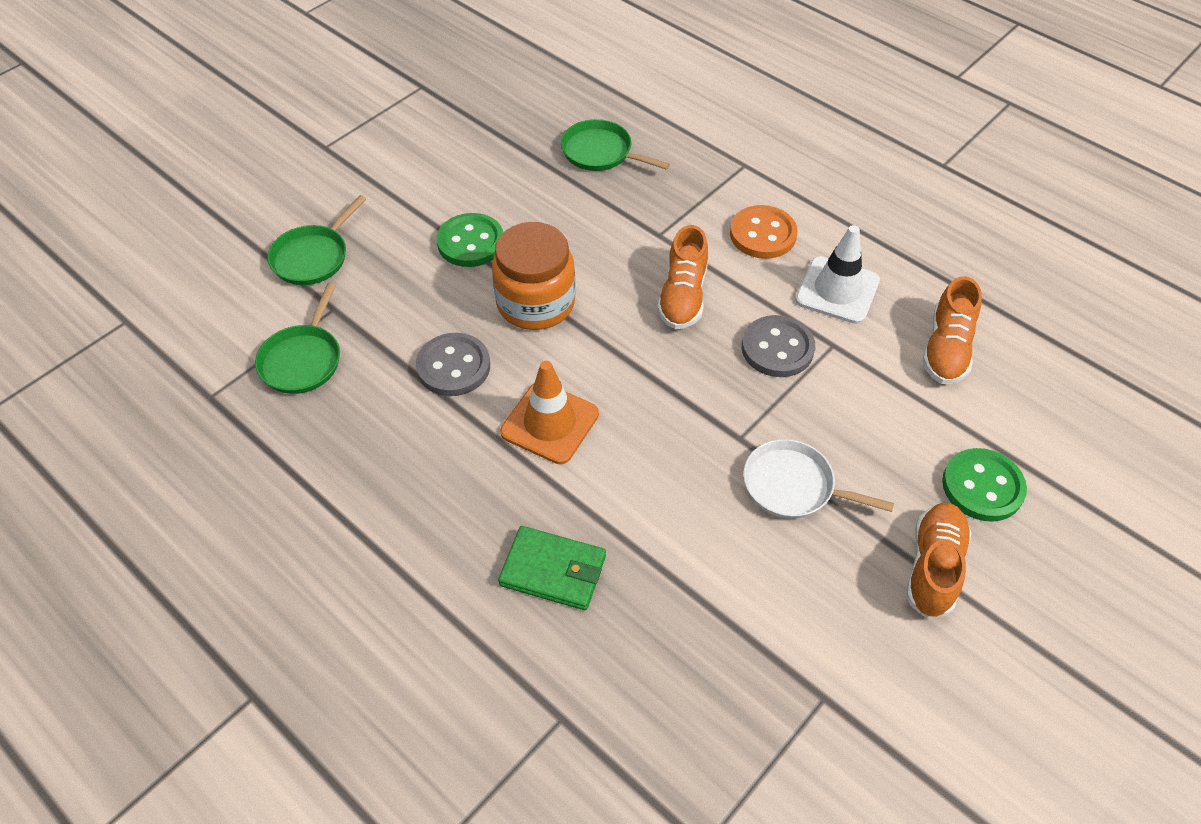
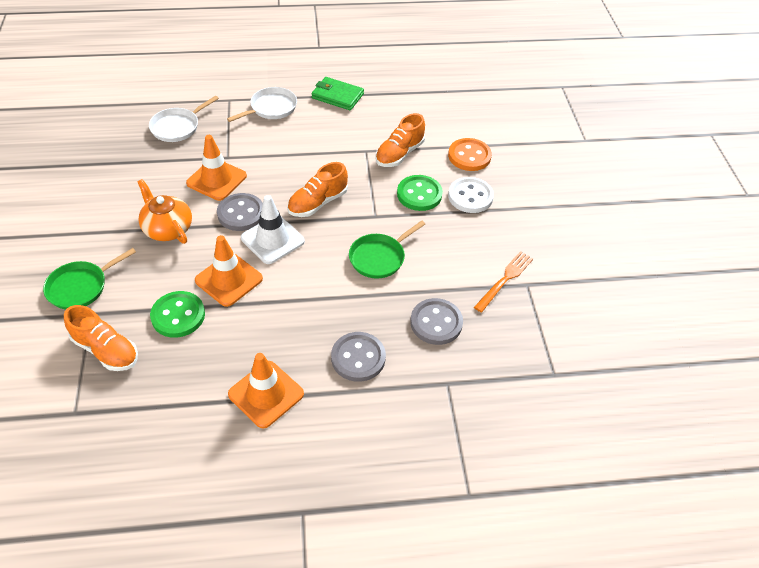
green pan: 3 -> 2
grey button: 2 -> 3
orange fork: 0 -> 1
orange jar: 1 -> 0
orange teapot: 0 -> 1
orange traffic cone: 1 -> 3
white button: 0 -> 1
white pan: 1 -> 2

